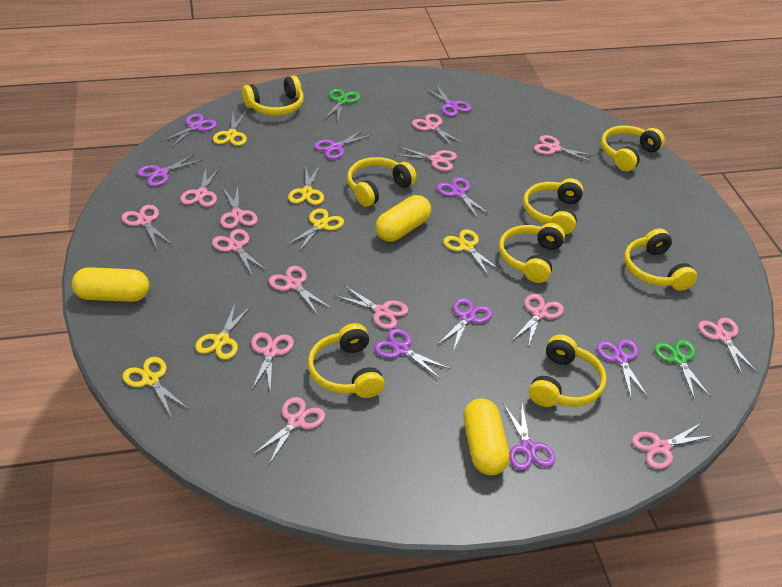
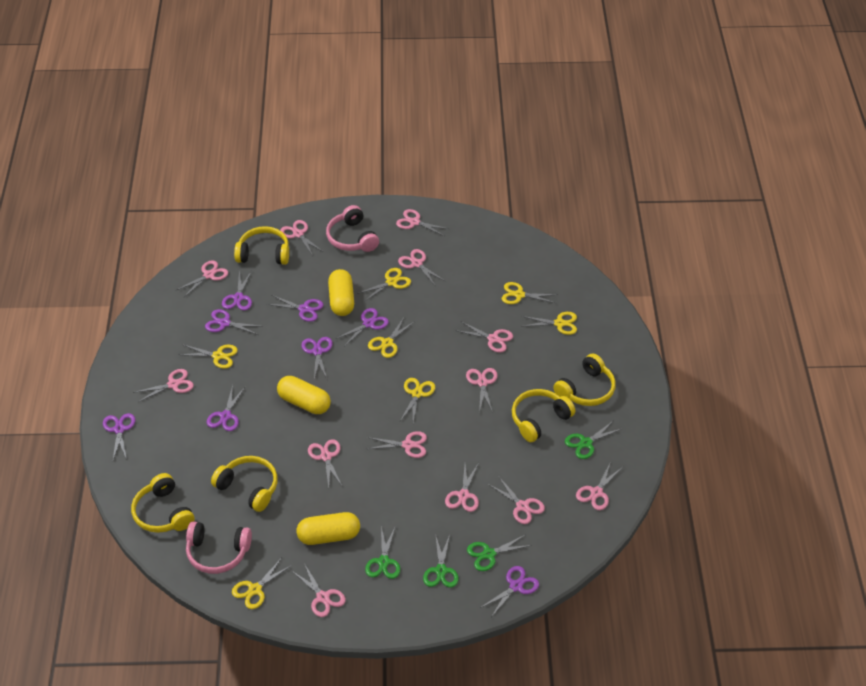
green scissors: 2 -> 4
pink headphones: 0 -> 2
pink scissors: 14 -> 13
purple scissors: 9 -> 8
yellow headphones: 8 -> 5
yellow scissors: 6 -> 7

